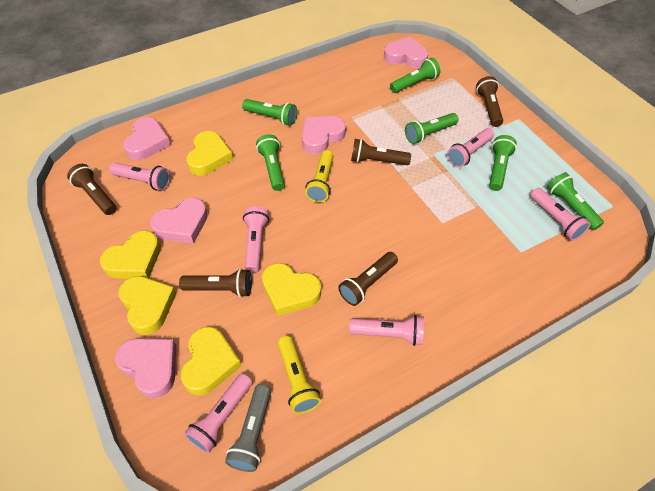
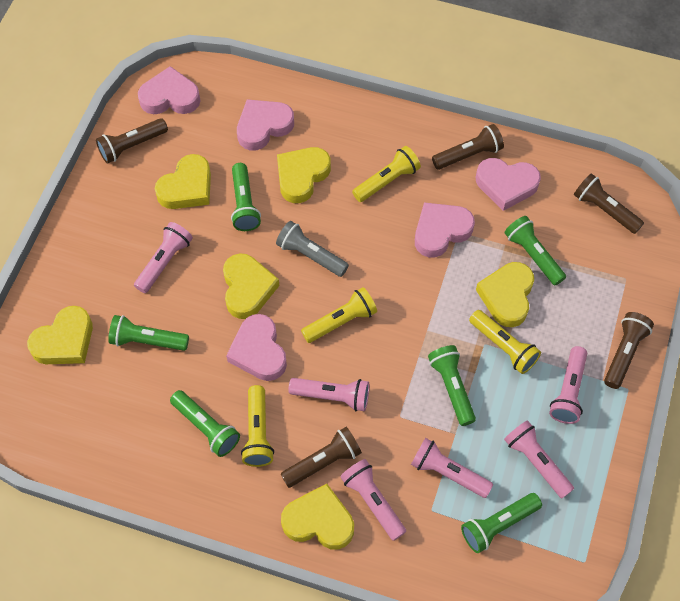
yellow flashlight: 2 -> 4
yellow heart: 5 -> 6

